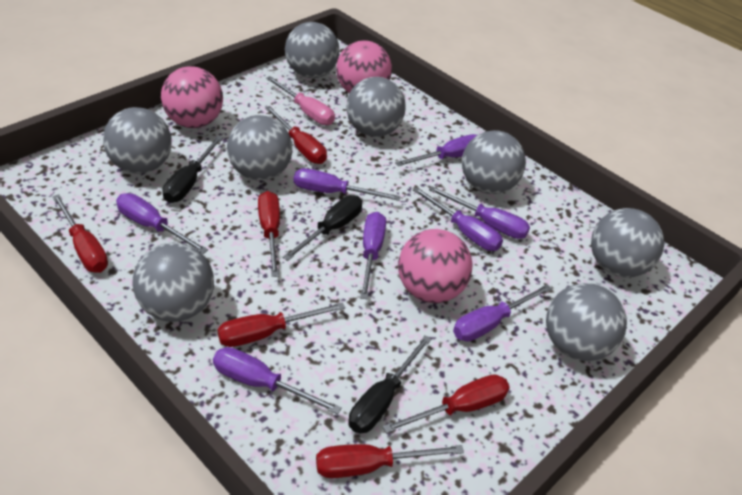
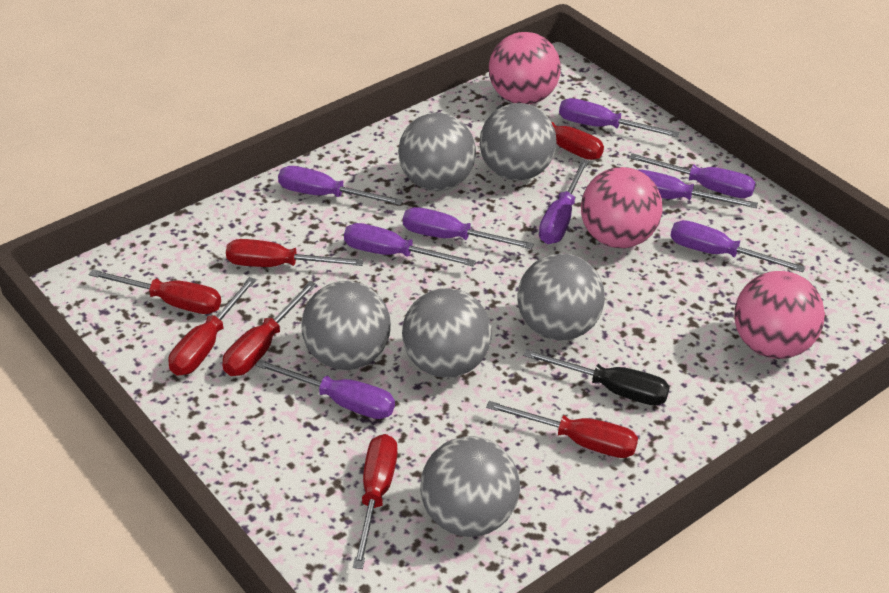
black screwdriver: 3 -> 1
grey ball: 8 -> 6
pink screwdriver: 1 -> 0
purple screwdriver: 8 -> 9
red screwdriver: 6 -> 7

